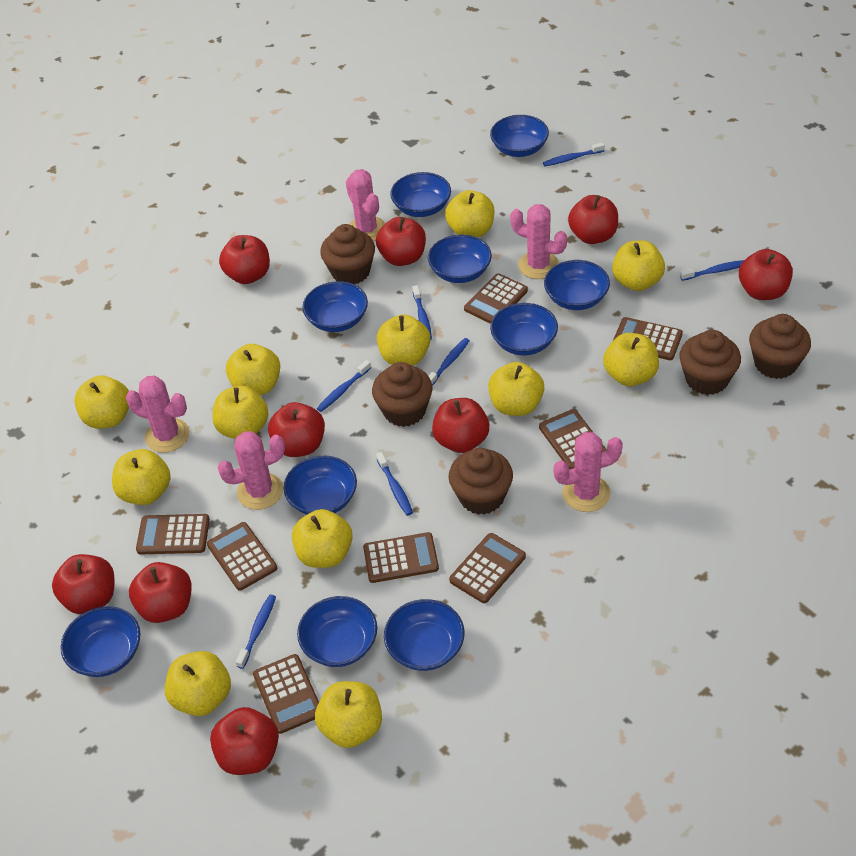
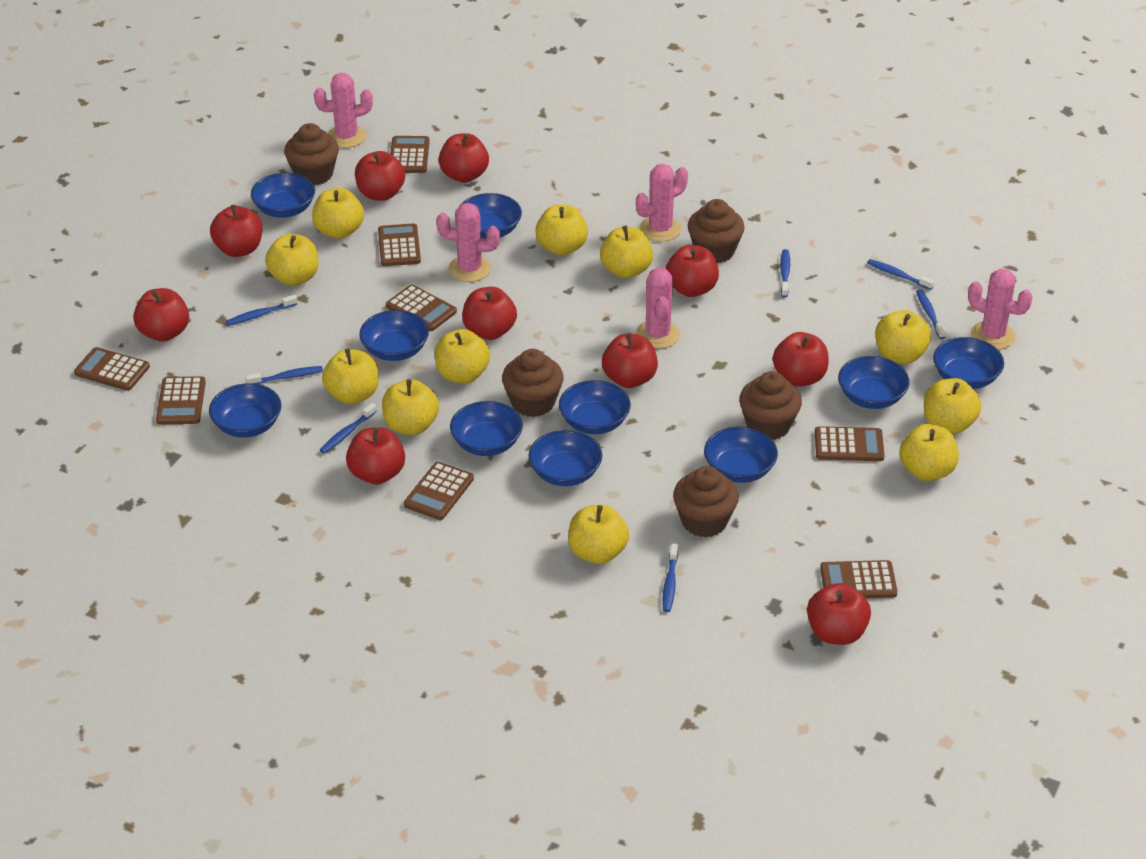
red apple: 9 -> 10
yellow apple: 12 -> 11

